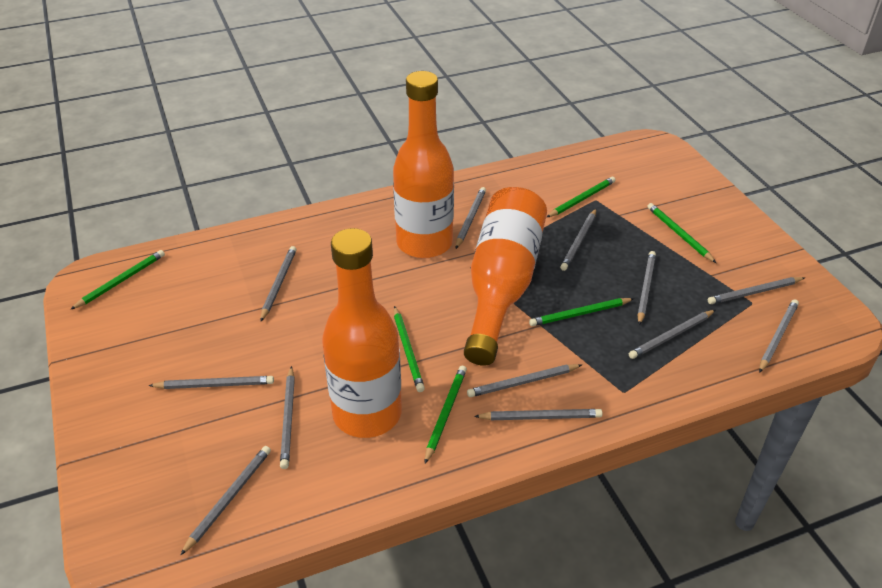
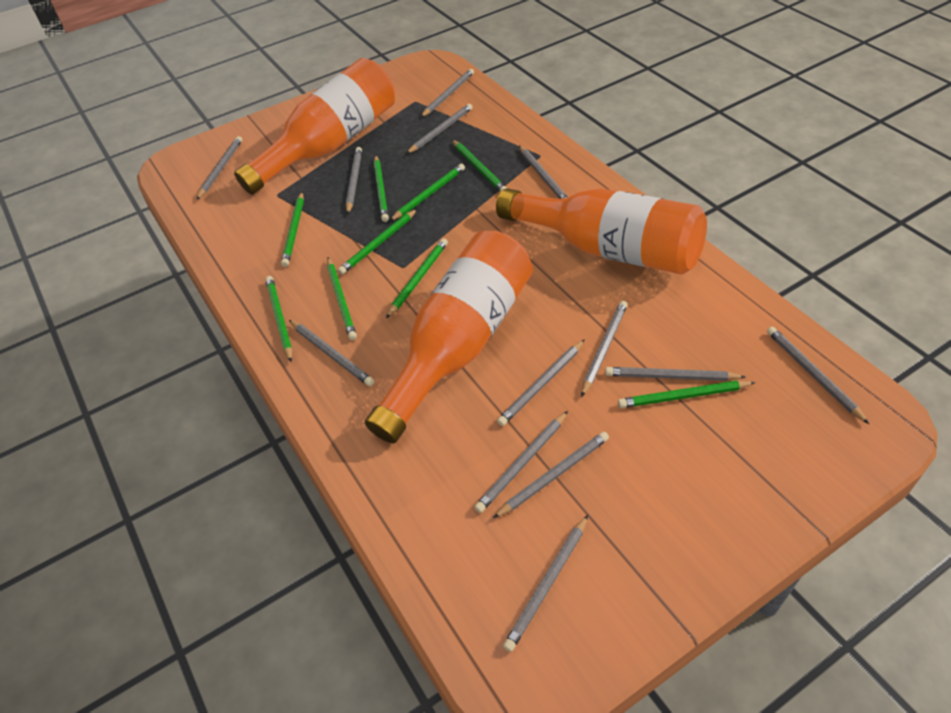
green pencil: 6 -> 9
grey pencil: 12 -> 13

